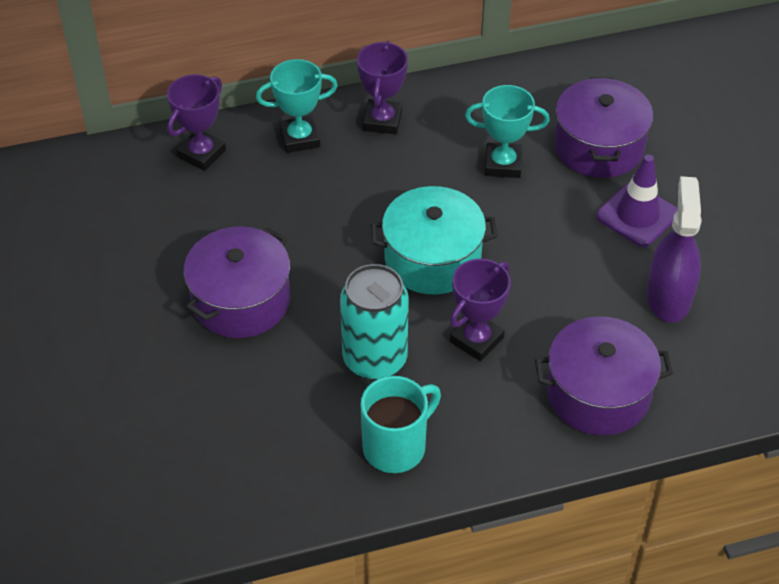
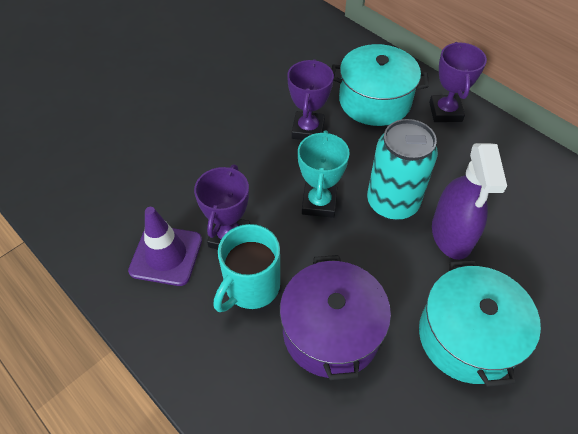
purple pot: 3 -> 1
turquoise pot: 1 -> 2
turquoise trophy: 2 -> 1

